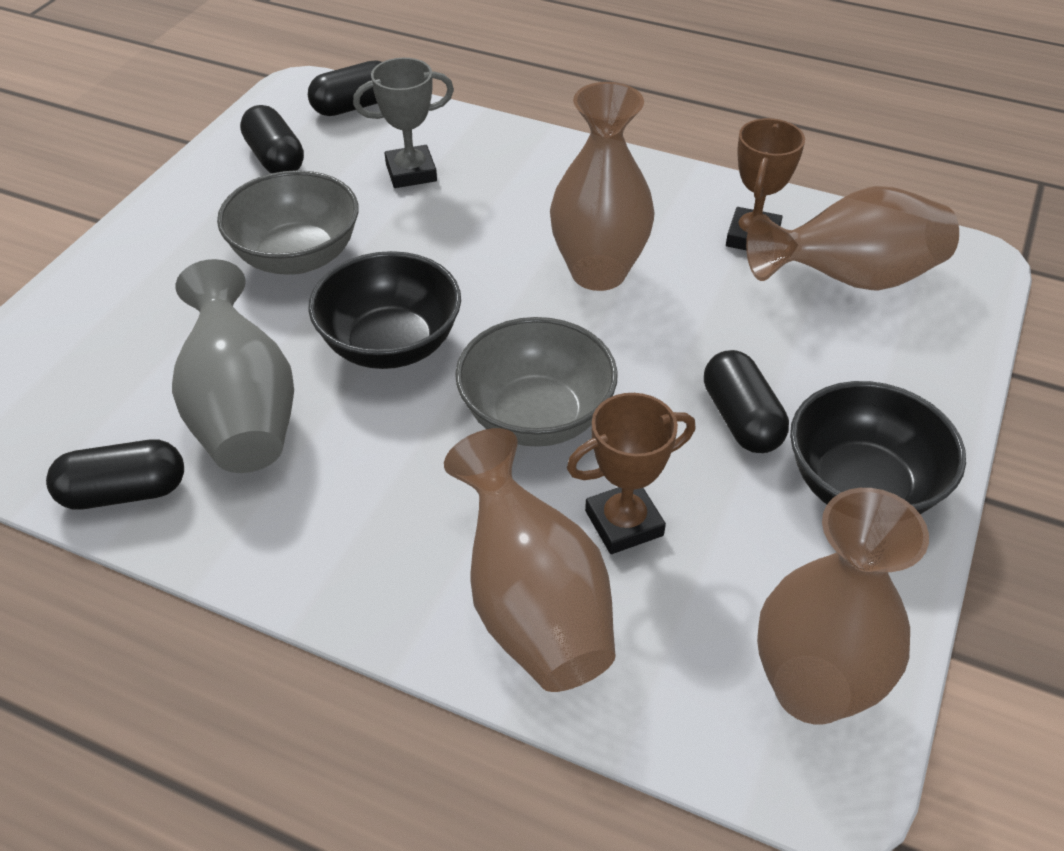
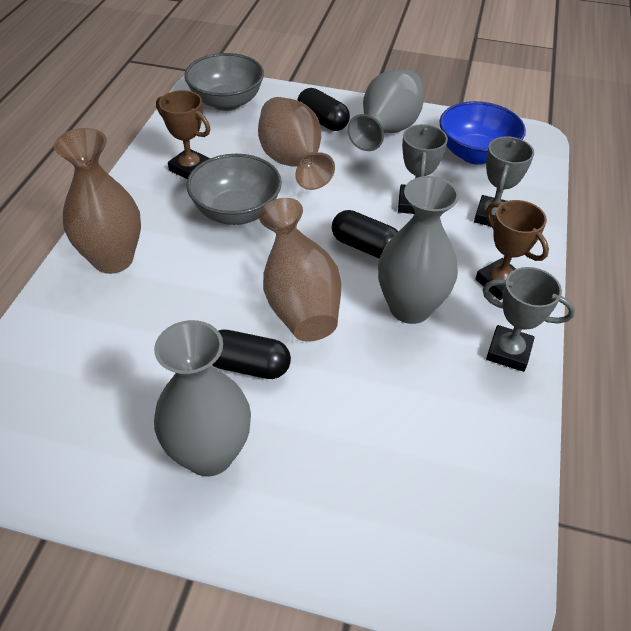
black bowl: 2 -> 0
black capsule: 4 -> 3
blue bowl: 0 -> 1
brown vase: 4 -> 3
grey trophy: 1 -> 3
grey vase: 1 -> 3

